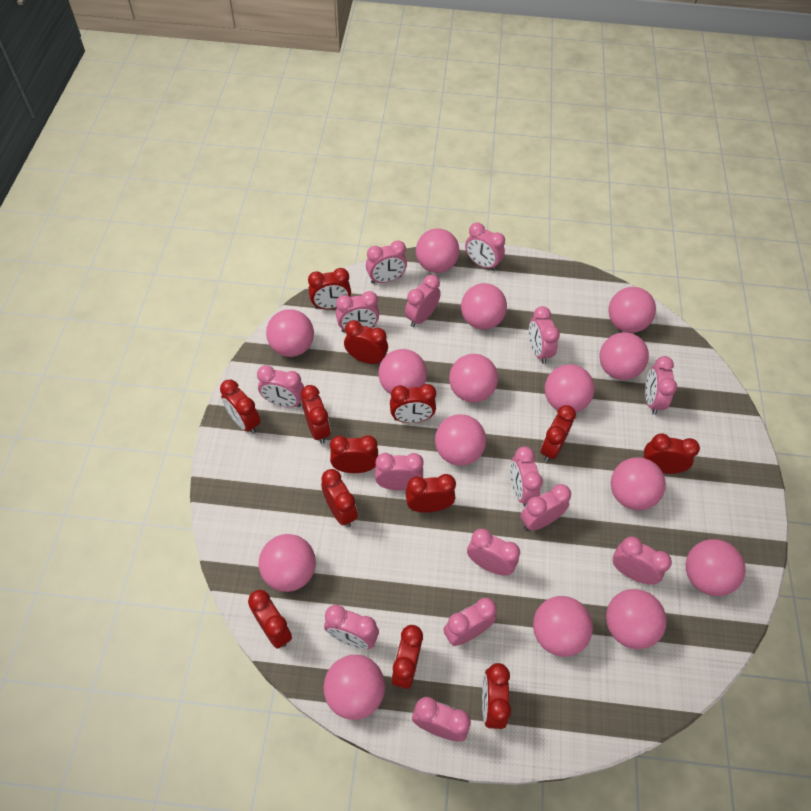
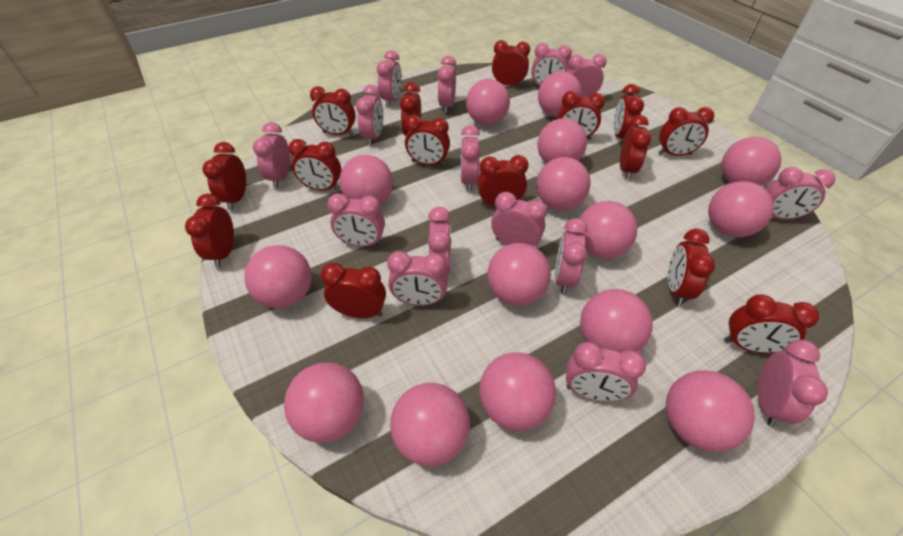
red clock: 13 -> 15

